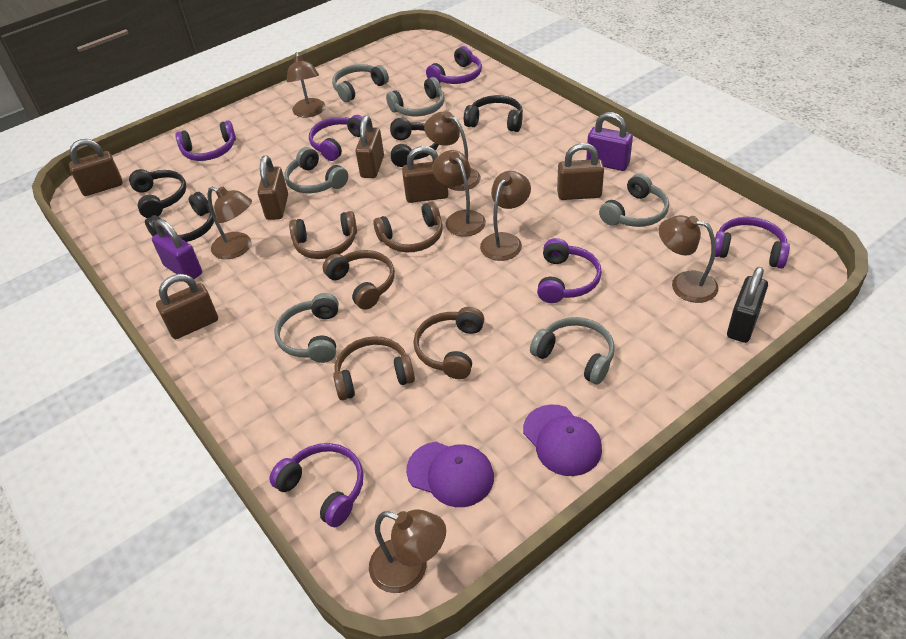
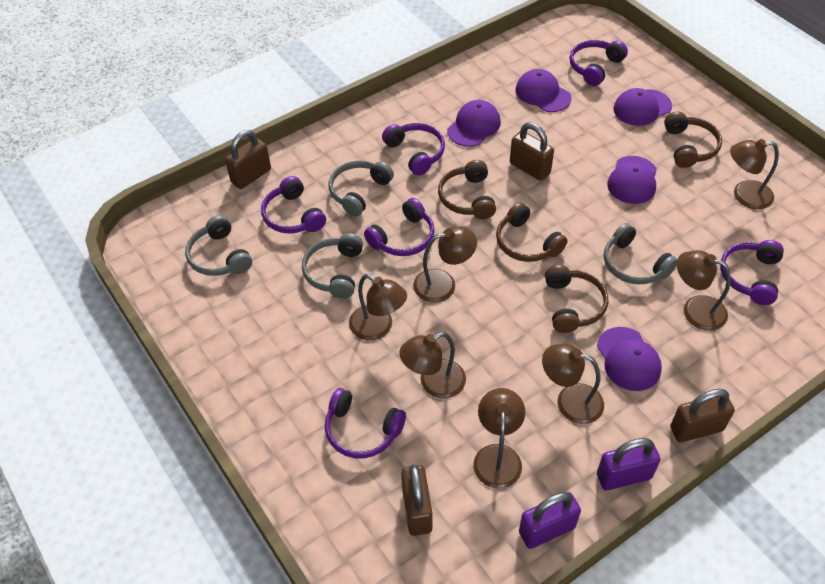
black headphones: 4 -> 0
black padlock: 1 -> 0
brown headphones: 5 -> 4
brown padlock: 6 -> 4
grey headphones: 6 -> 4
purple cap: 2 -> 5

